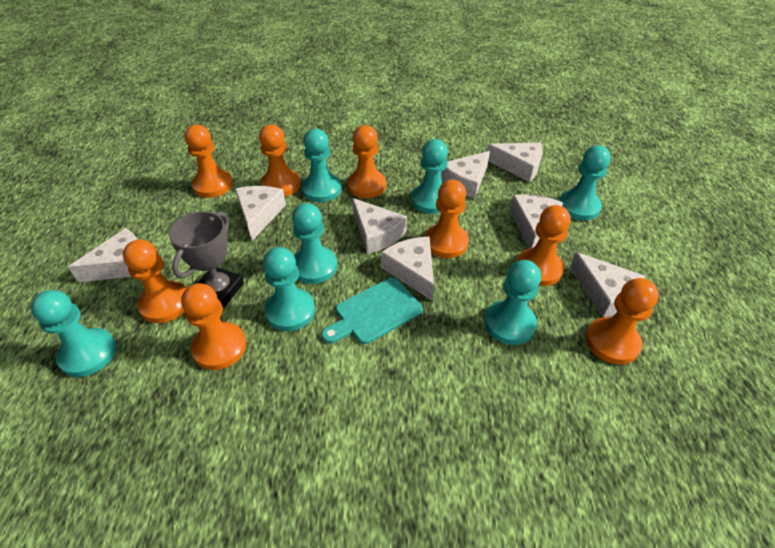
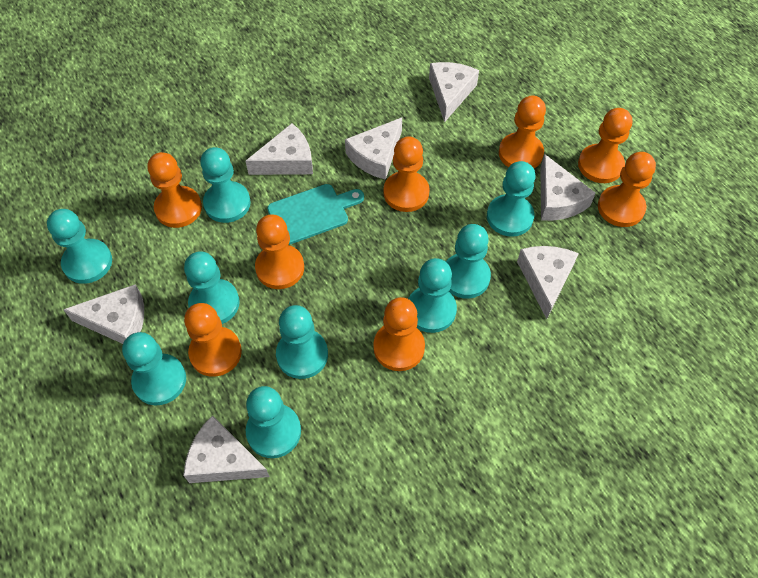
grey trophy: 1 -> 0
turquoise pawn: 7 -> 9
white cheese: 8 -> 7

